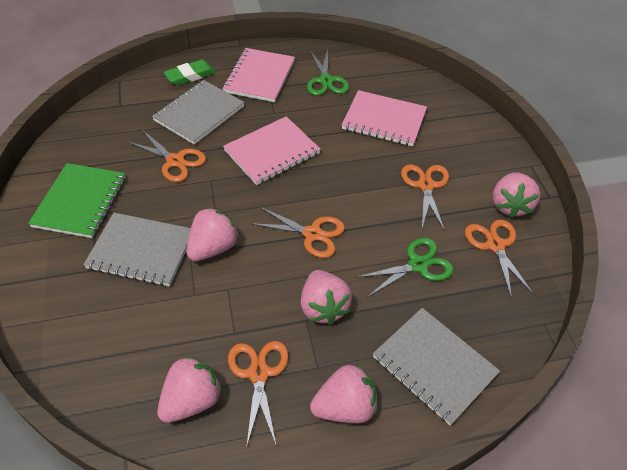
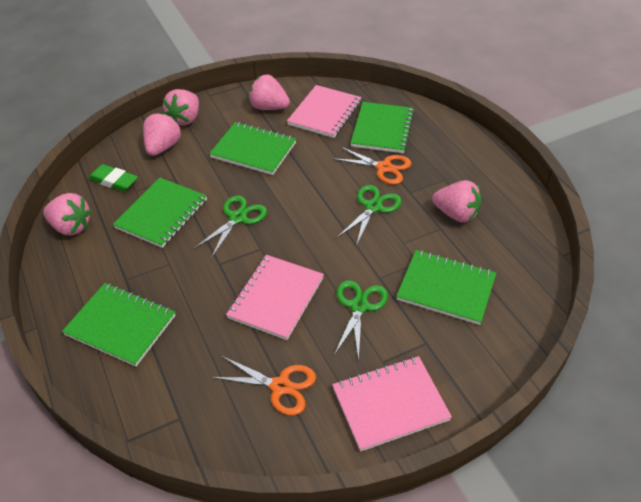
green notebook: 1 -> 5
green scissors: 2 -> 3
grey notebook: 3 -> 0
orange scissors: 5 -> 2

